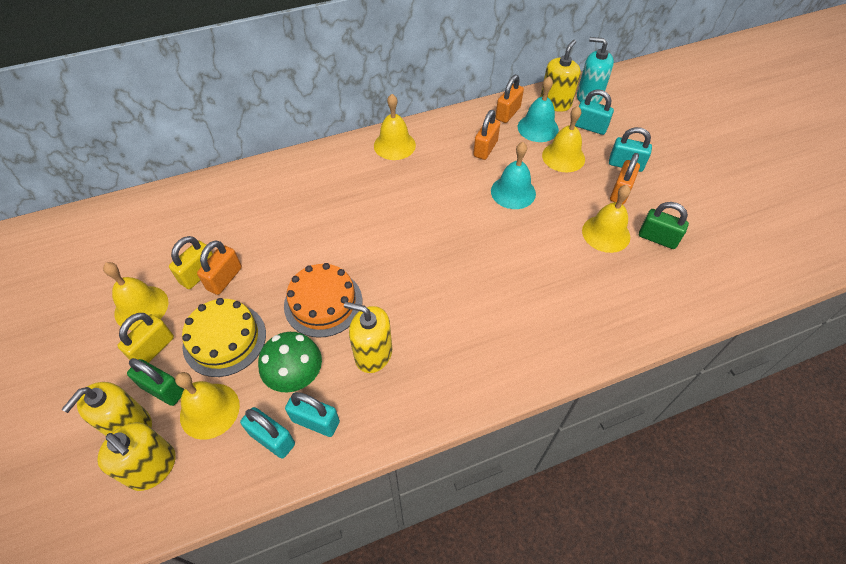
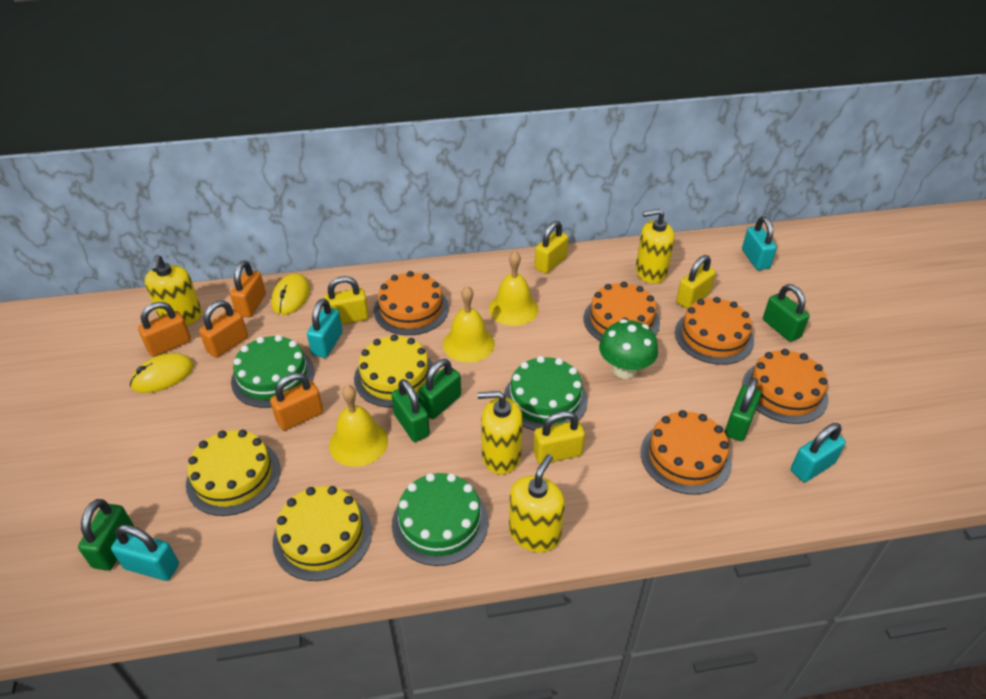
green cake: 0 -> 3
green padlock: 2 -> 5
orange cake: 1 -> 5
turquoise bell: 2 -> 0
turquoise soap dispenser: 1 -> 0
yellow bell: 5 -> 3
yellow cake: 1 -> 3
yellow mouse: 0 -> 2
yellow padlock: 2 -> 4

